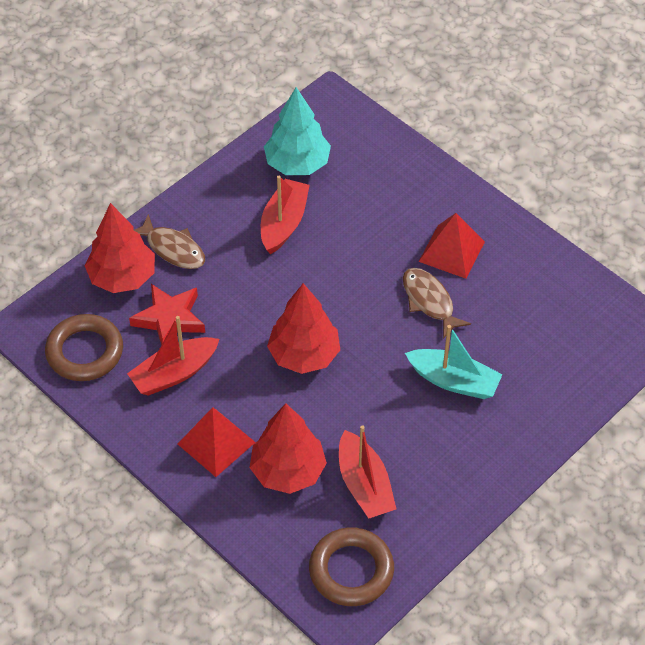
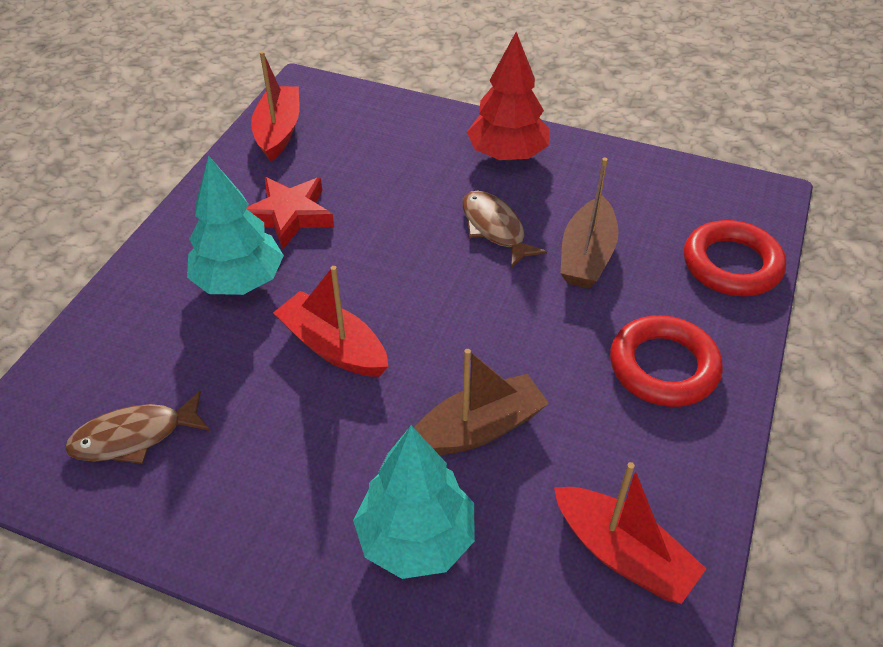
brown boat: 0 -> 2
brown ring: 2 -> 0
red pyramid: 2 -> 0
red ring: 0 -> 2
red tree: 3 -> 1
turquoise boat: 1 -> 0
turquoise tree: 1 -> 2

